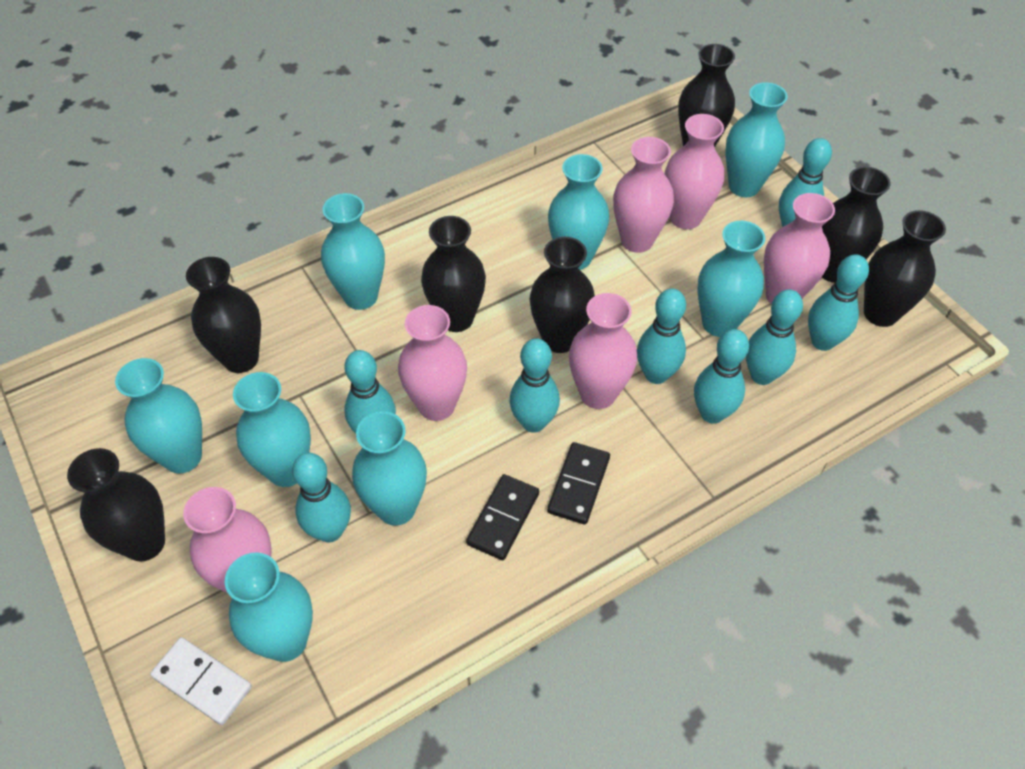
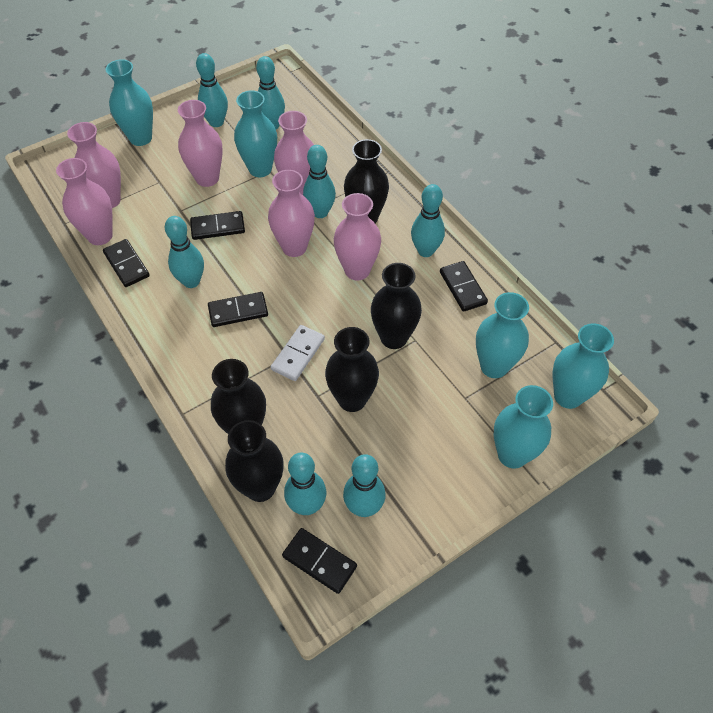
black domino: 2 -> 5
black vase: 7 -> 5
turquoise bowling pin: 8 -> 7
turquoise vase: 8 -> 5

